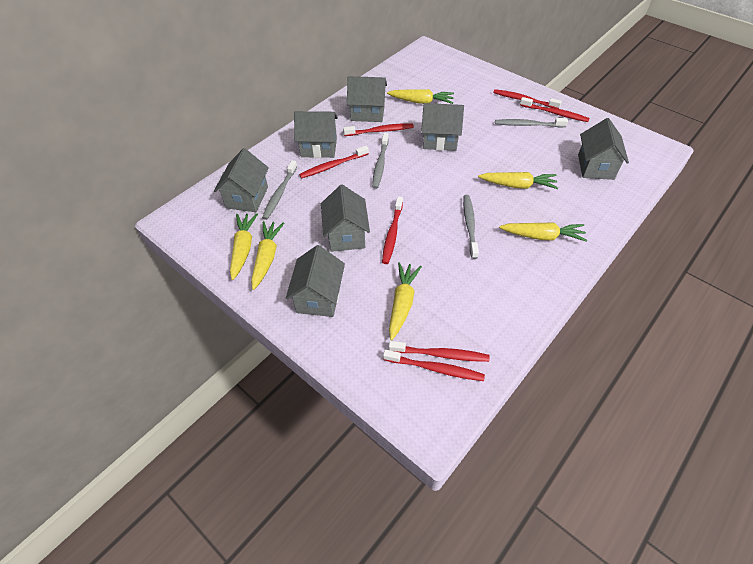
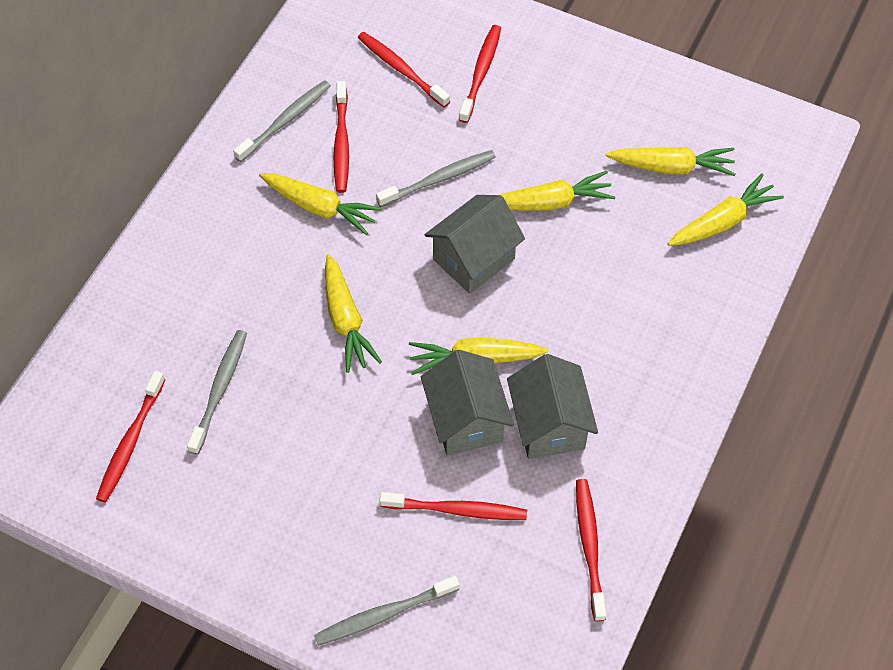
grey house: 7 -> 3
red toothbrush: 7 -> 6

